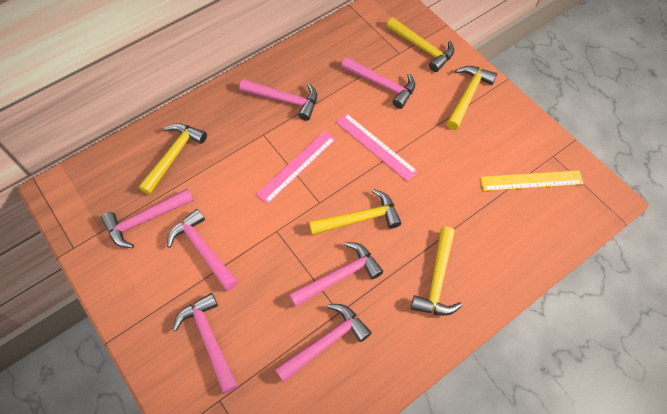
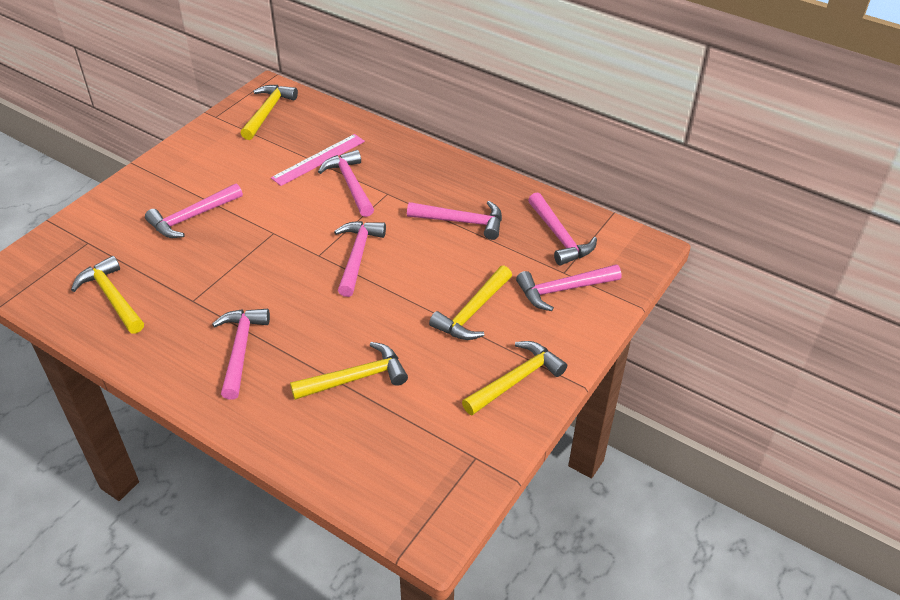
pink ruler: 2 -> 1
yellow ruler: 1 -> 0

